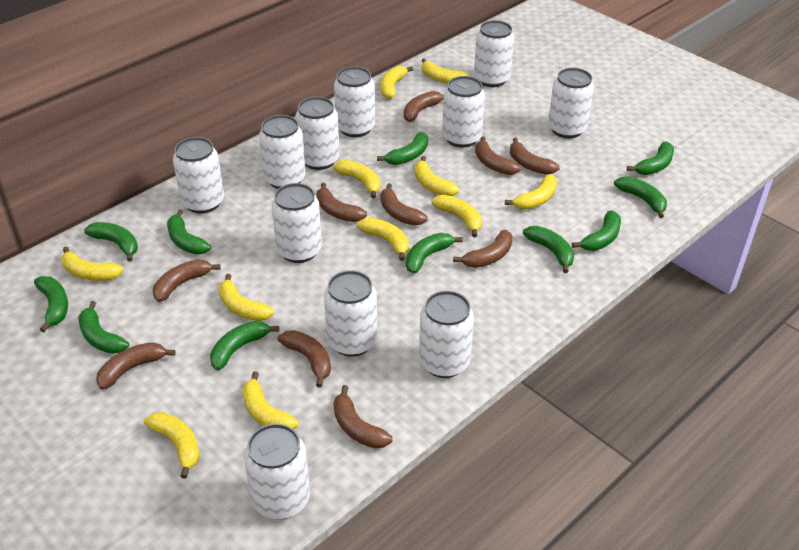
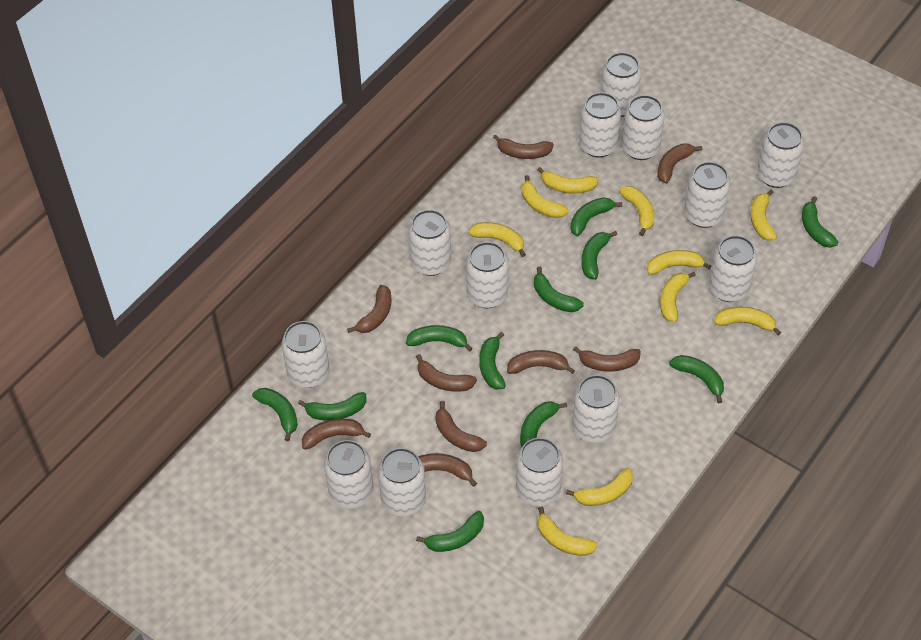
brown banana: 10 -> 9
white can: 11 -> 13
yellow banana: 11 -> 10

